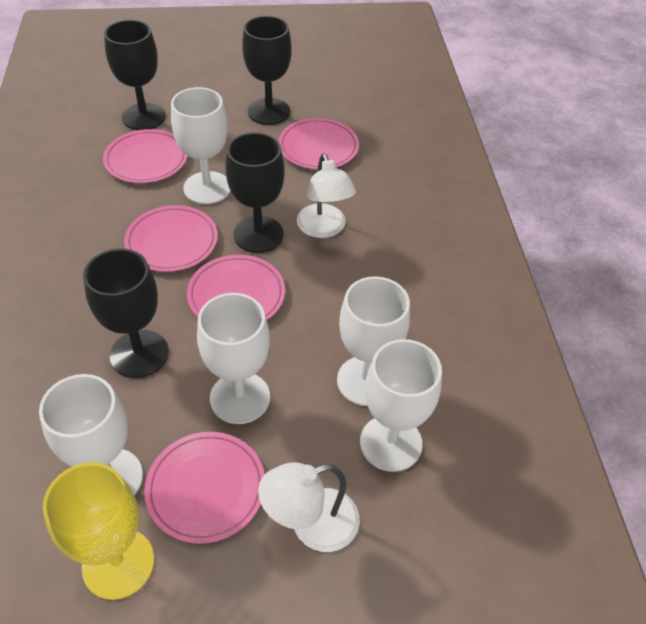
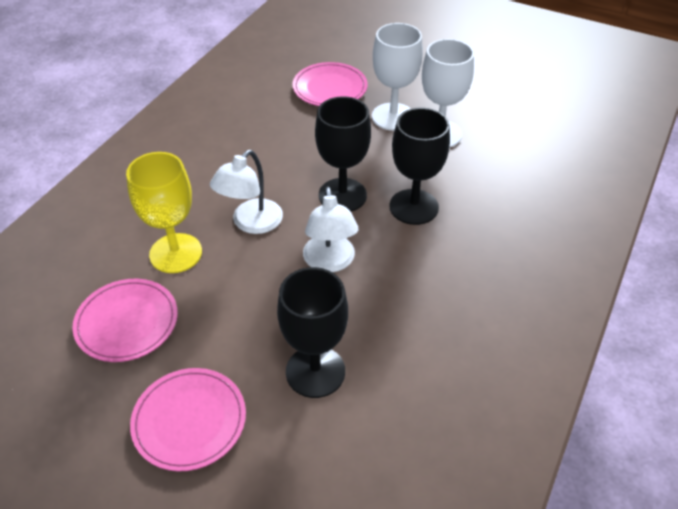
black goblet: 4 -> 3
pink plate: 5 -> 3
white goblet: 5 -> 2

